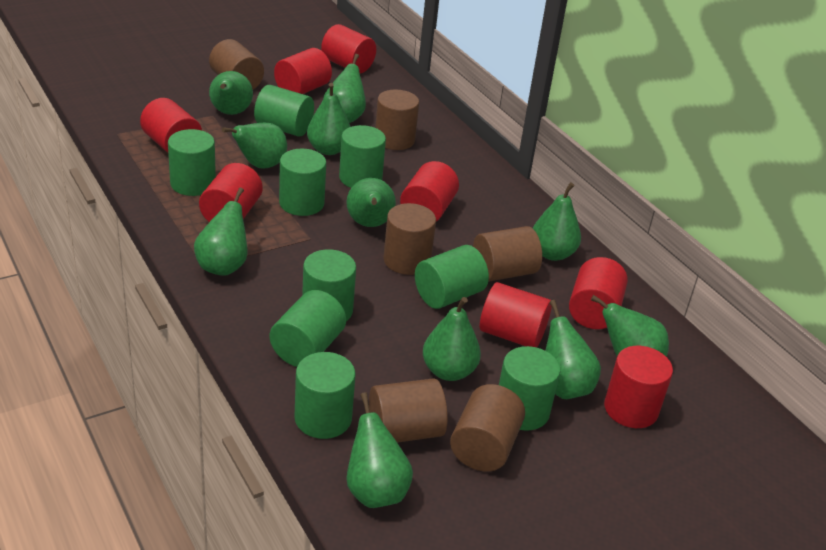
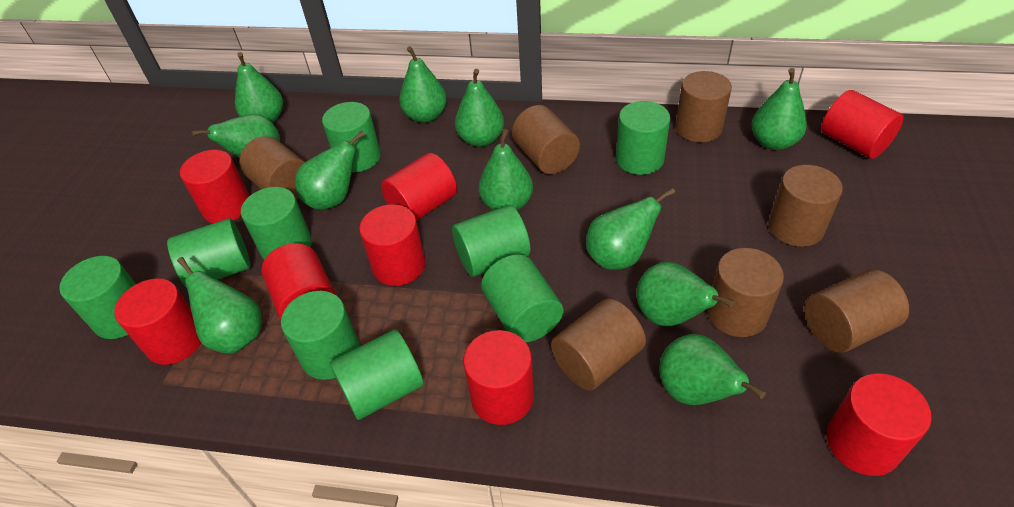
brown cylinder: 6 -> 7

